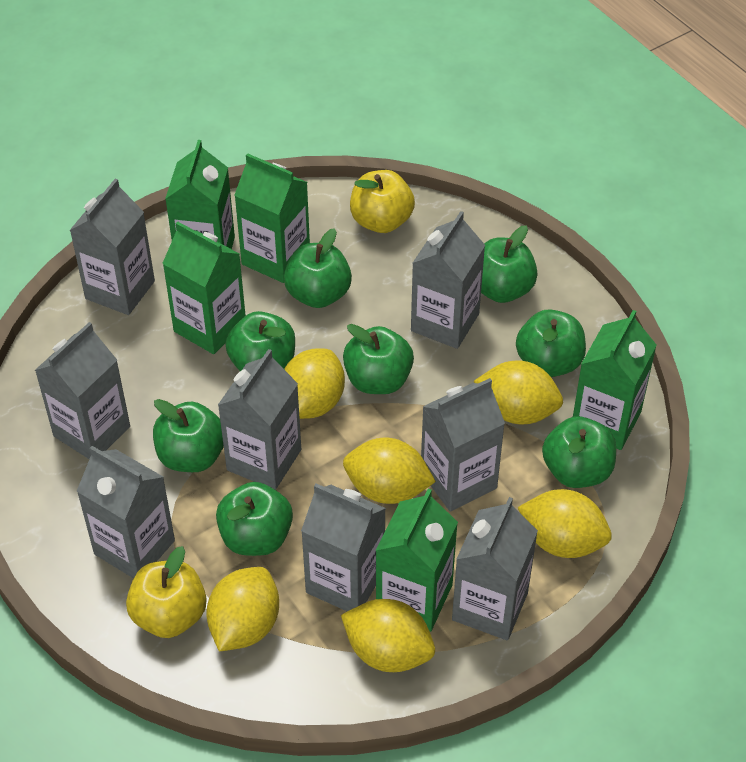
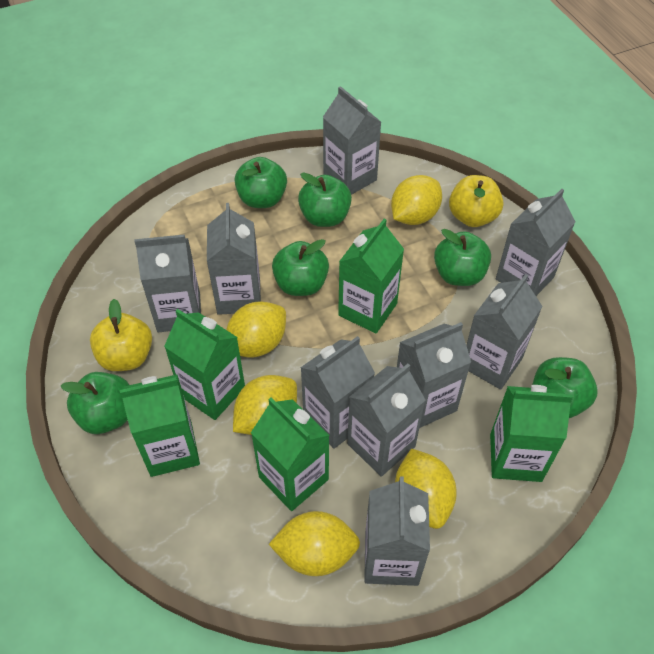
green apple: 8 -> 6
grey carton: 8 -> 9
yellow lemon: 6 -> 5

